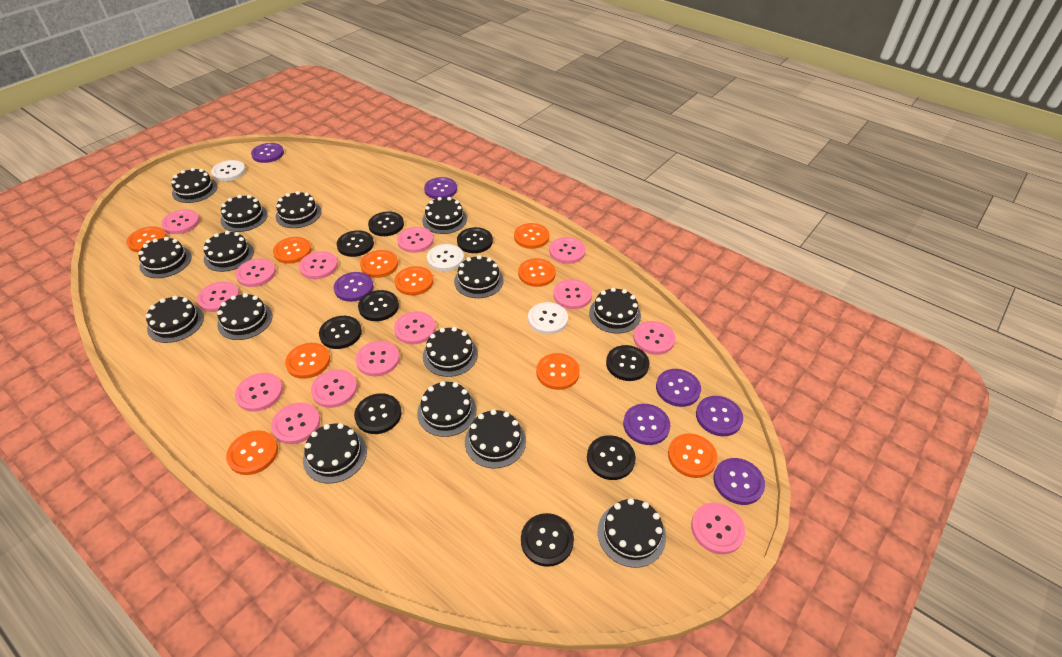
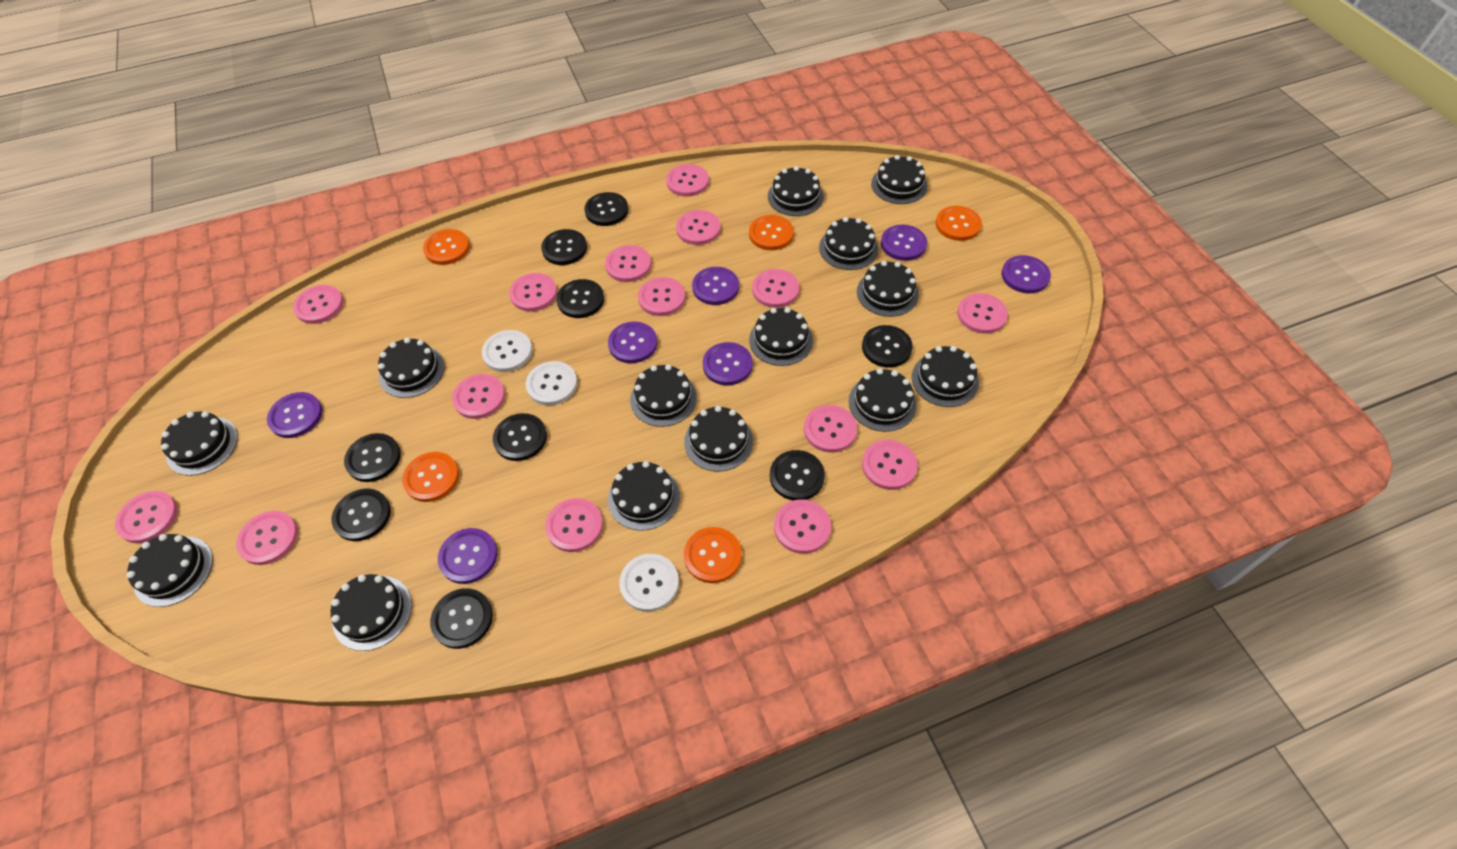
black cake: 15 -> 14
orange button: 10 -> 5
pink button: 14 -> 15

